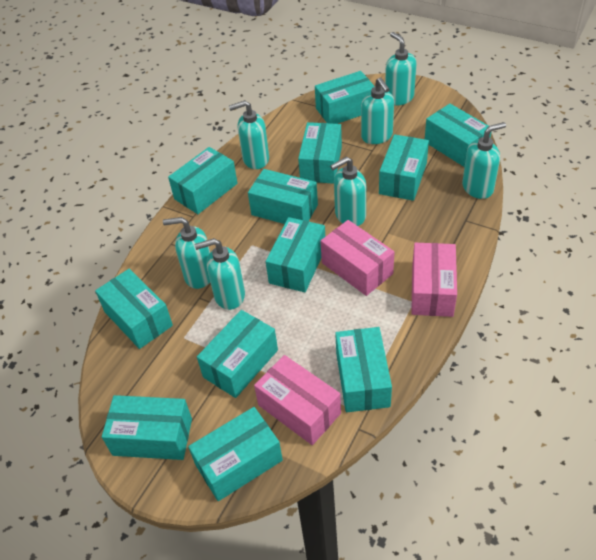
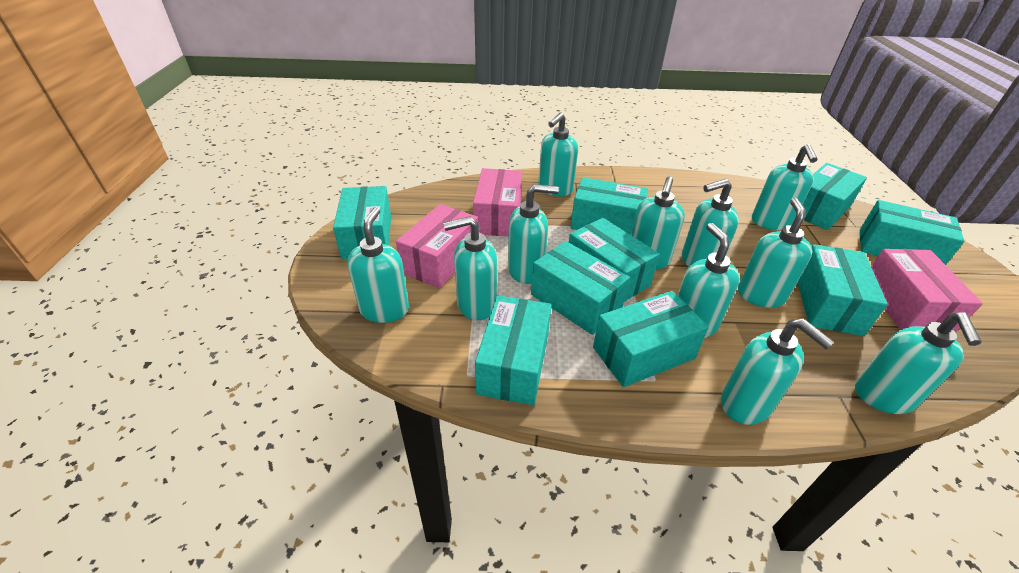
turquoise box: 12 -> 9
turquoise soap dispenser: 7 -> 11

